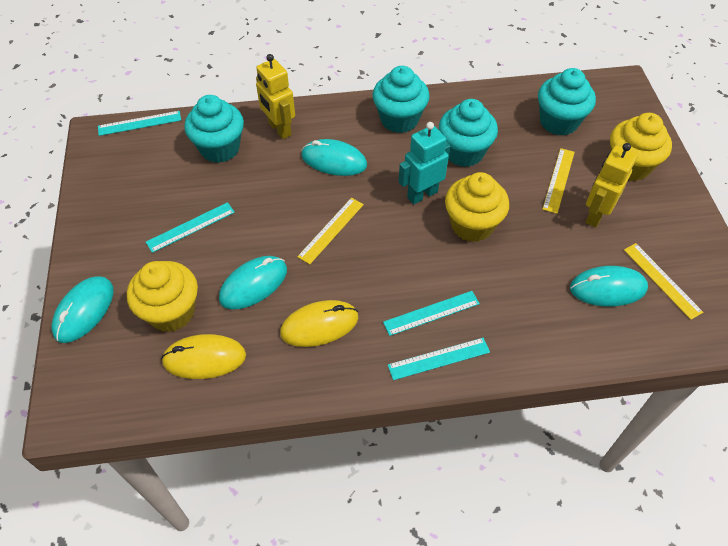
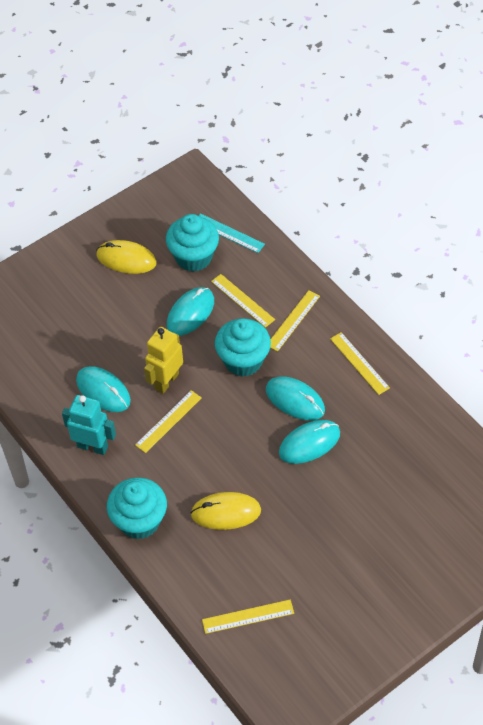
turquoise cupcake: 4 -> 3
turquoise ruler: 4 -> 1
yellow cupcake: 3 -> 0
yellow robot: 2 -> 1
yellow ruler: 3 -> 5

